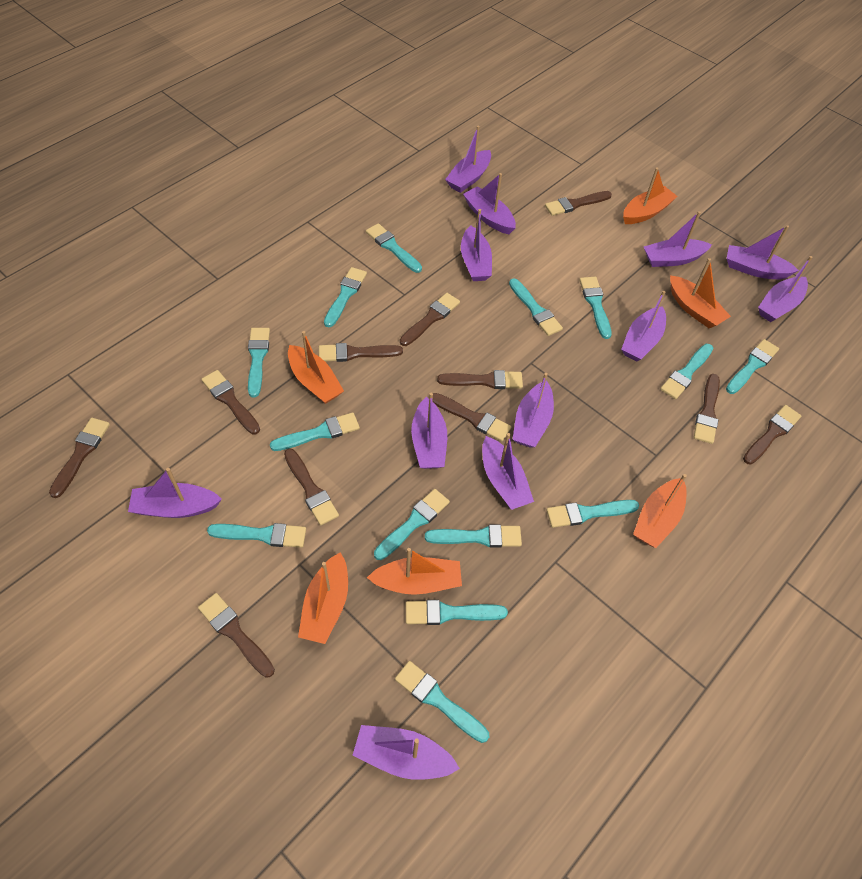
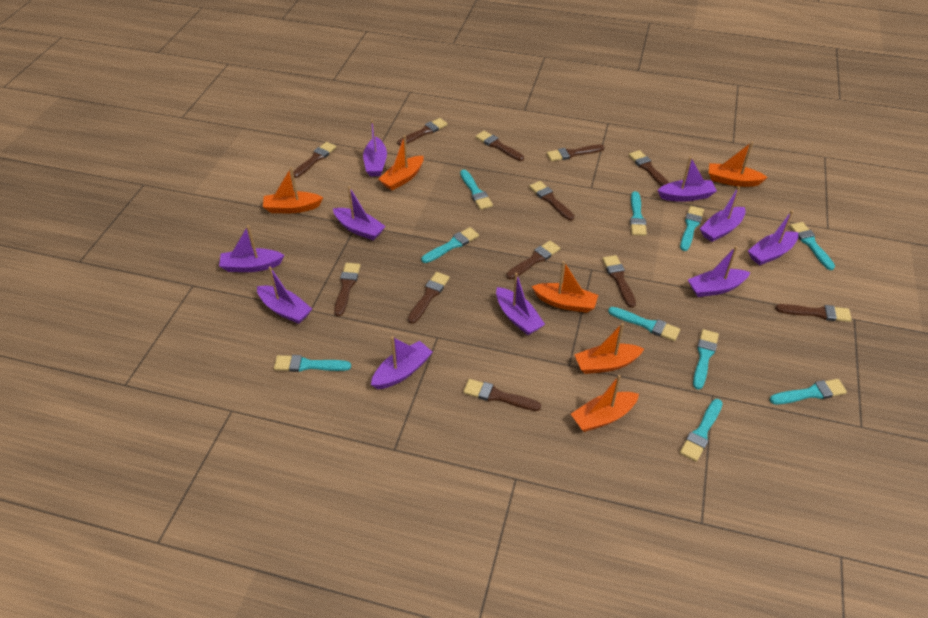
brown brush: 11 -> 12
purple boat: 12 -> 10
turquoise brush: 14 -> 10

